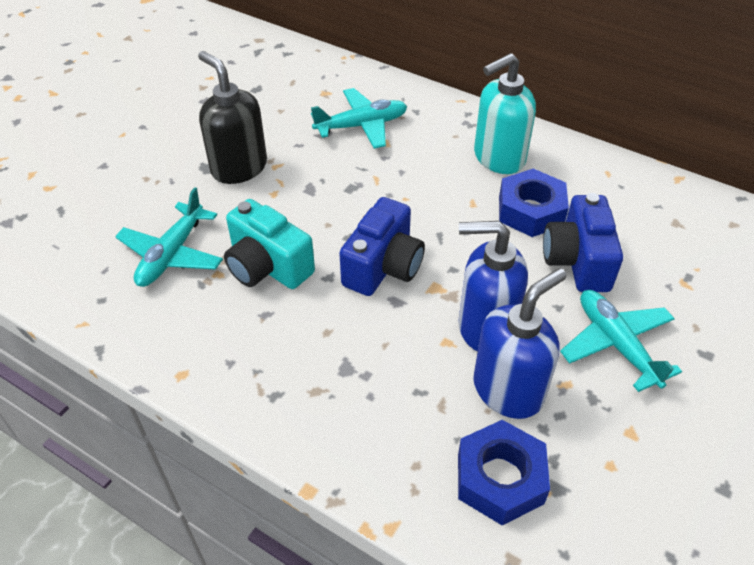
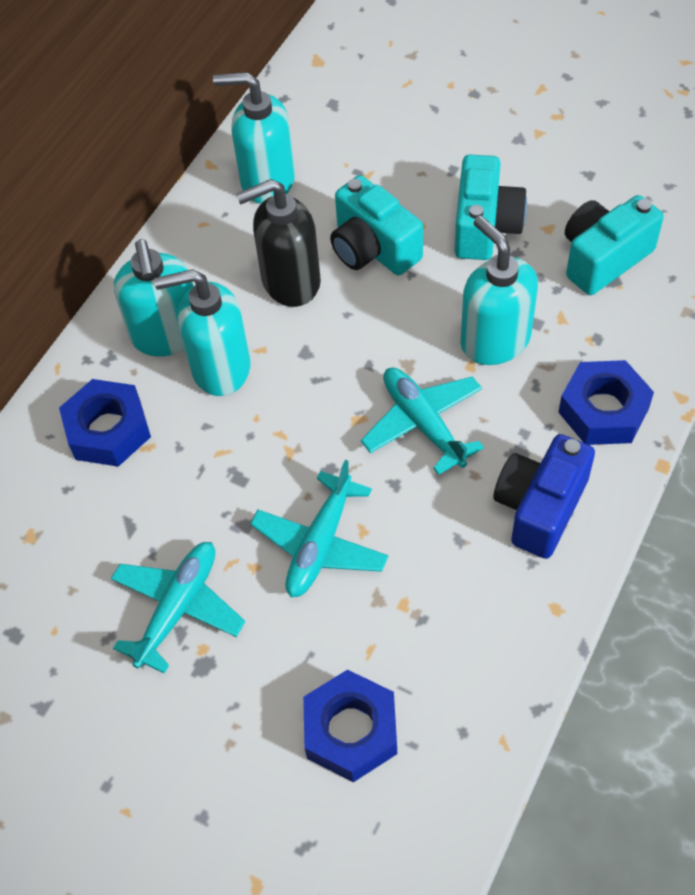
blue camera: 2 -> 1
blue nut: 2 -> 3
blue soap dispenser: 2 -> 0
turquoise camera: 1 -> 3
turquoise soap dispenser: 1 -> 4

